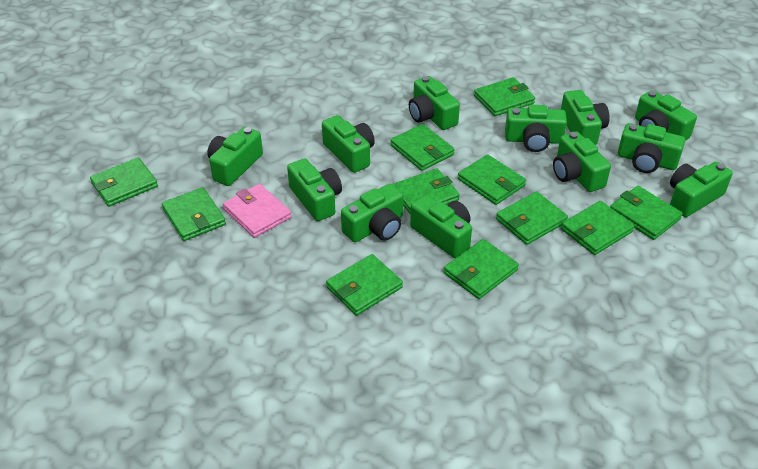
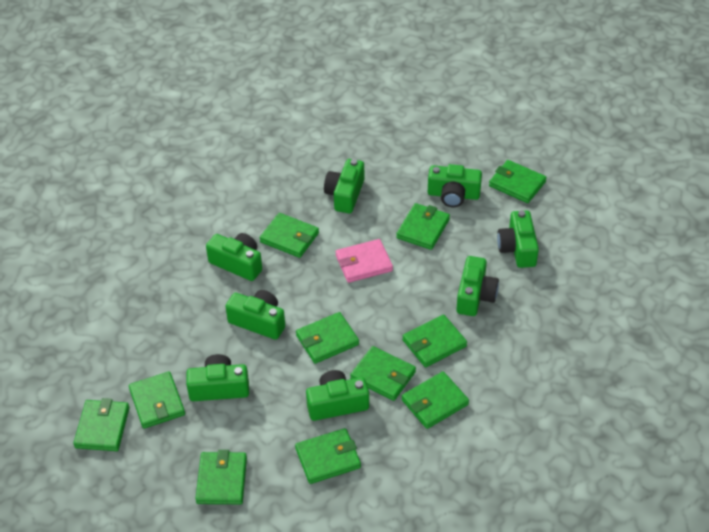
green camera: 12 -> 8

